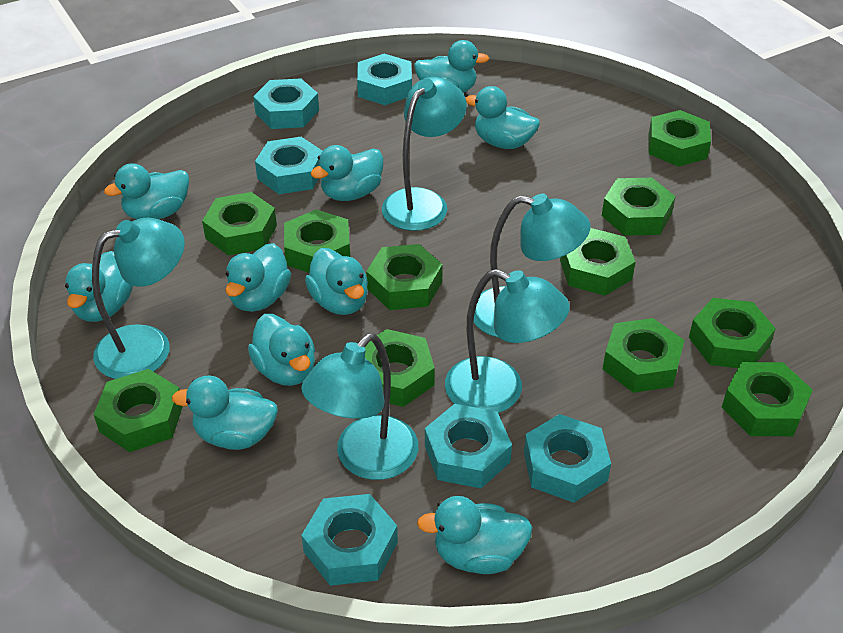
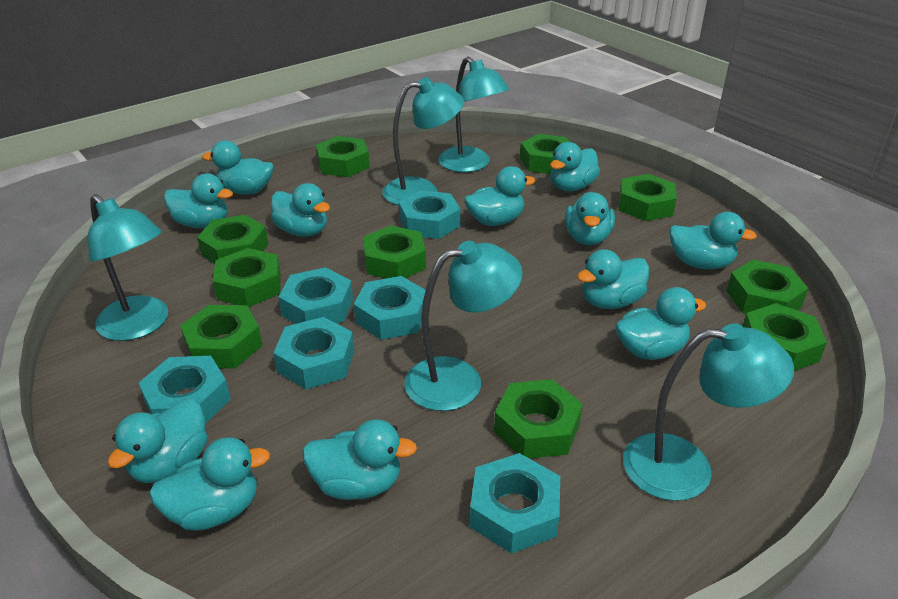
green nut: 11 -> 10
turquoise duck: 10 -> 12

